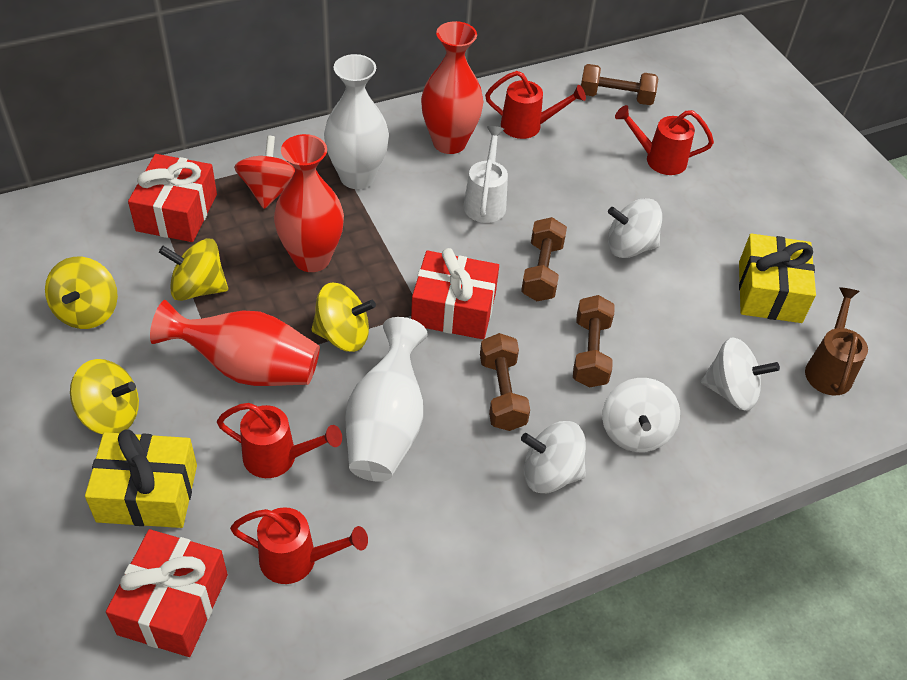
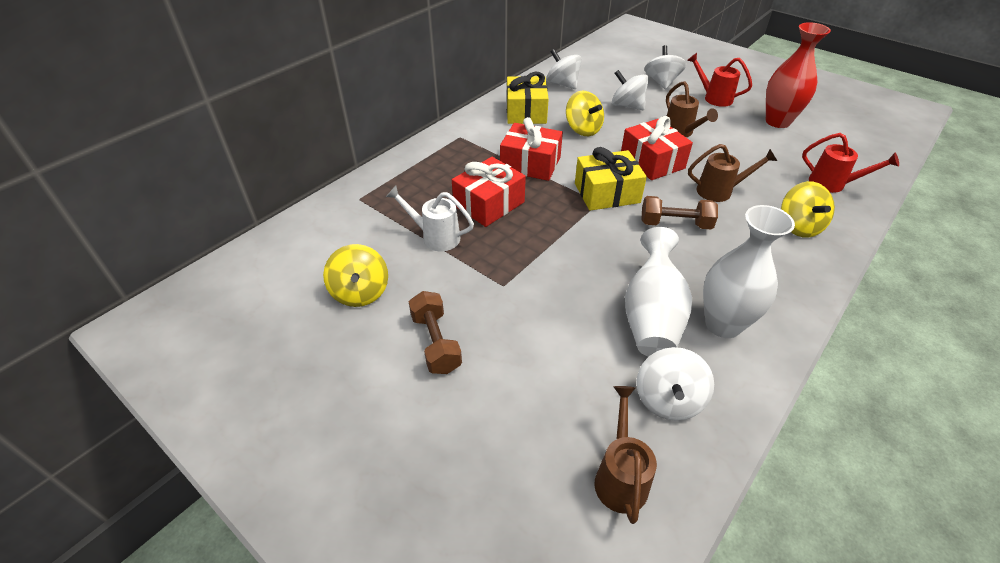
brown dumbbell: 4 -> 2
brown watering can: 1 -> 3
red spinning top: 1 -> 0
red vase: 3 -> 1
red watering can: 4 -> 2
yellow spinning top: 4 -> 3

